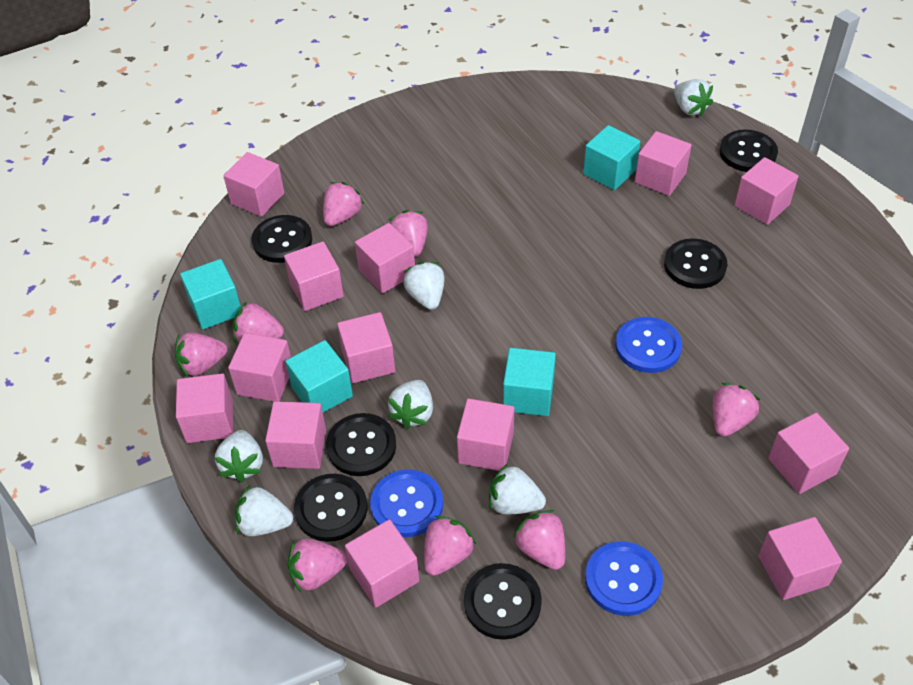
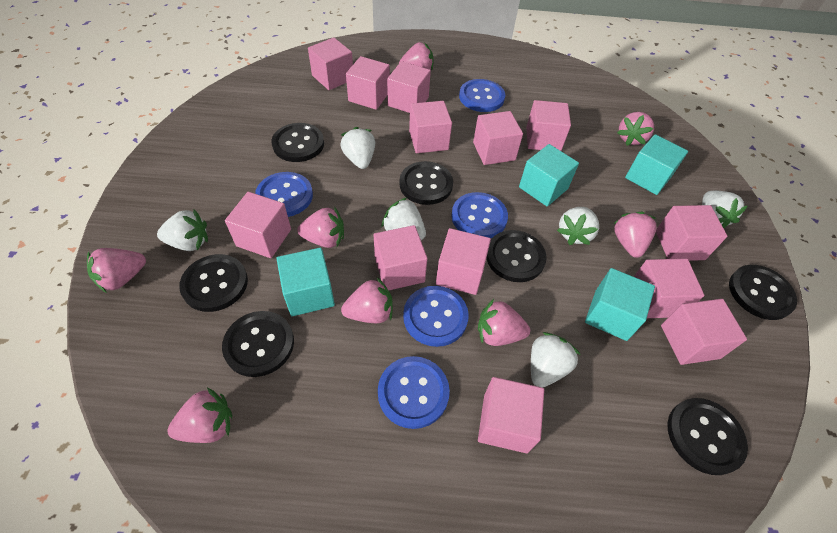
black button: 6 -> 7
blue button: 3 -> 5

